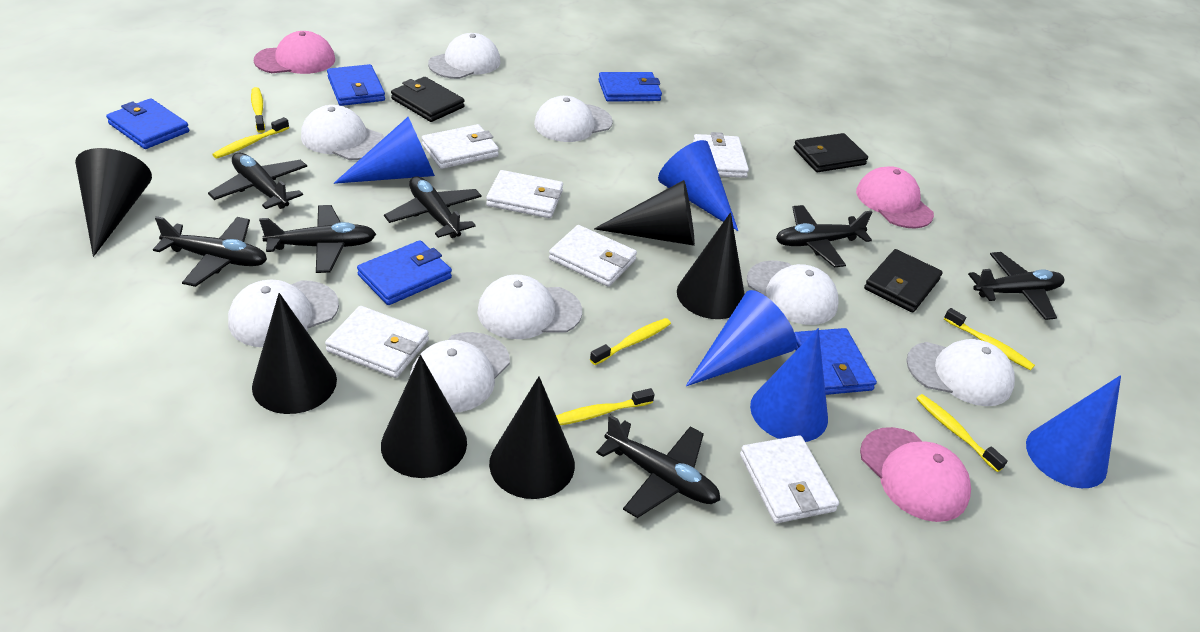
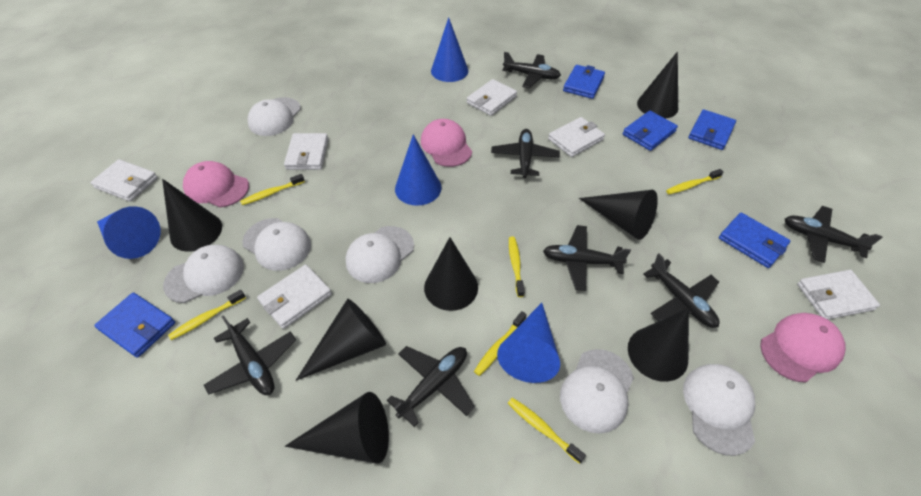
black cone: 6 -> 7
black wallet: 3 -> 0
blue cone: 5 -> 4
white cap: 8 -> 6

